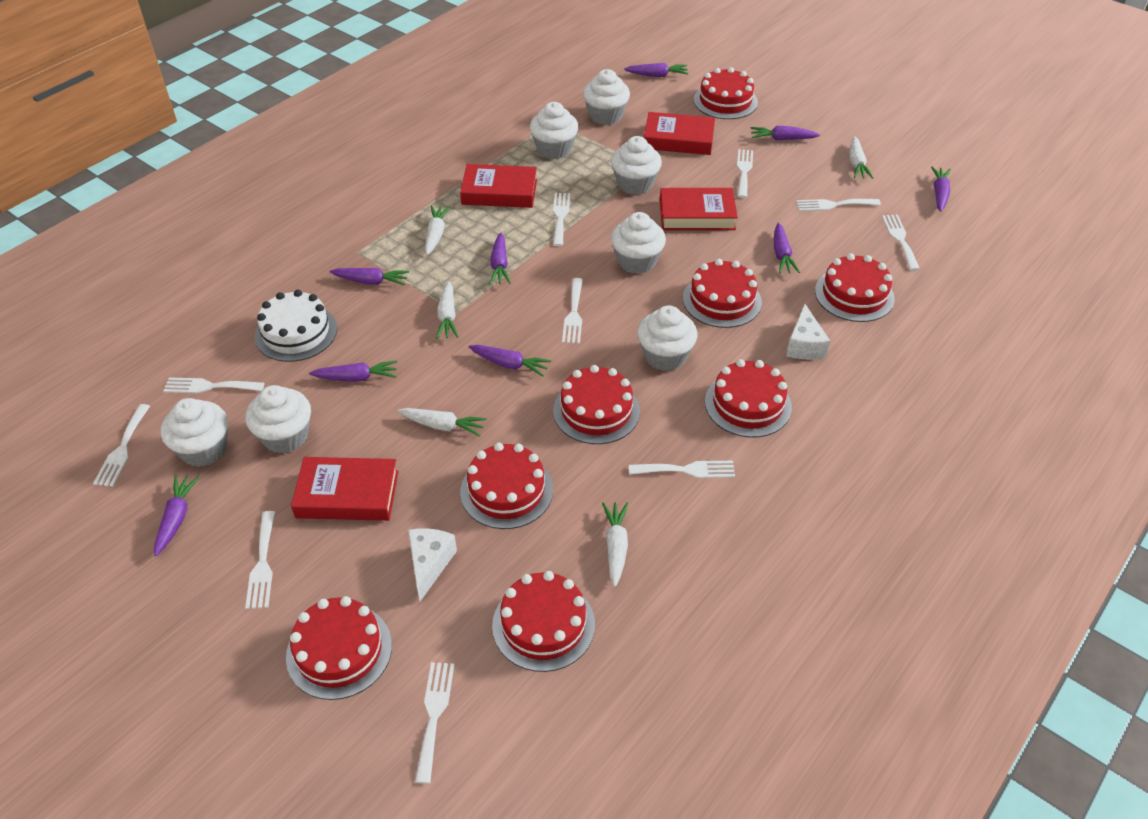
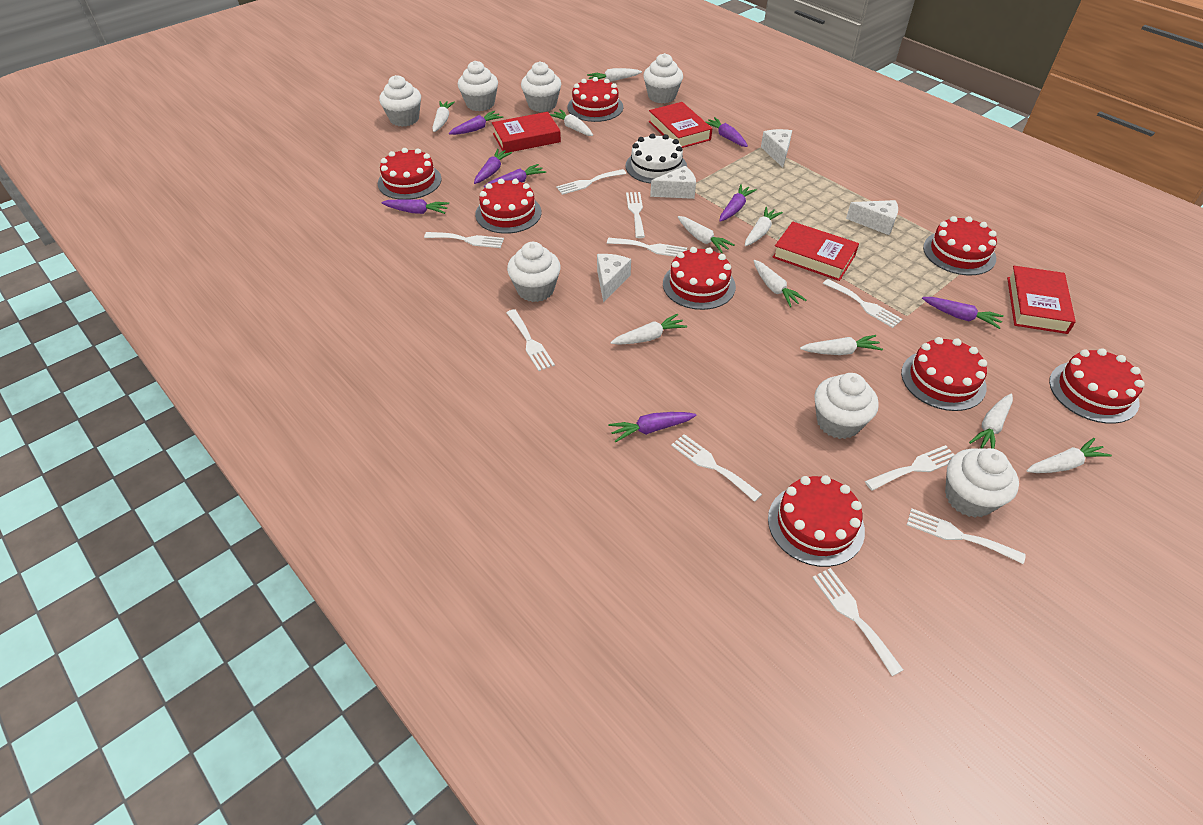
purple carrot: 9 -> 8
white carrot: 5 -> 10
white cheese: 2 -> 4

